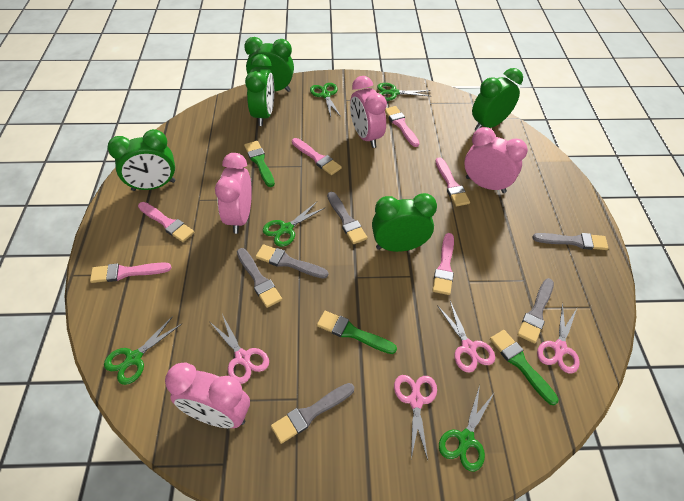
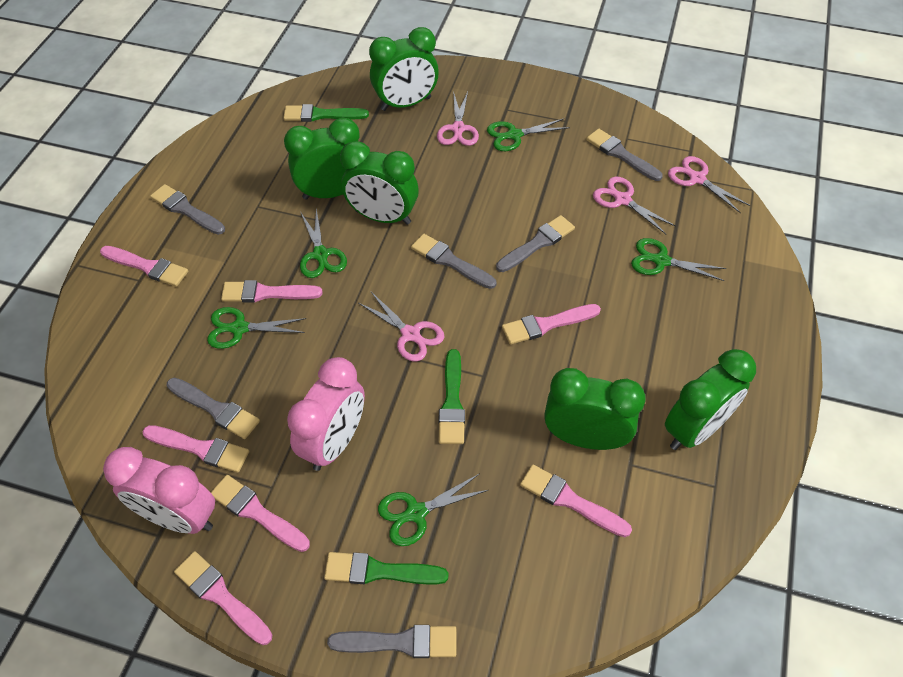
pink brush: 6 -> 7
pink clock: 4 -> 2

